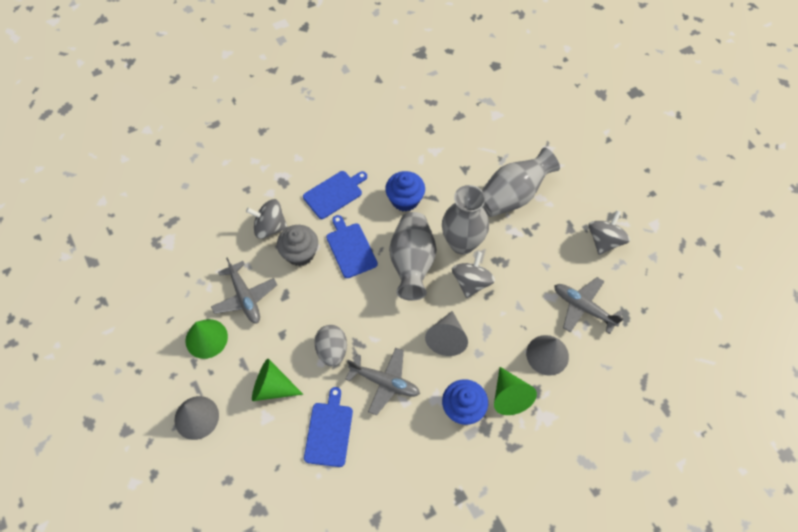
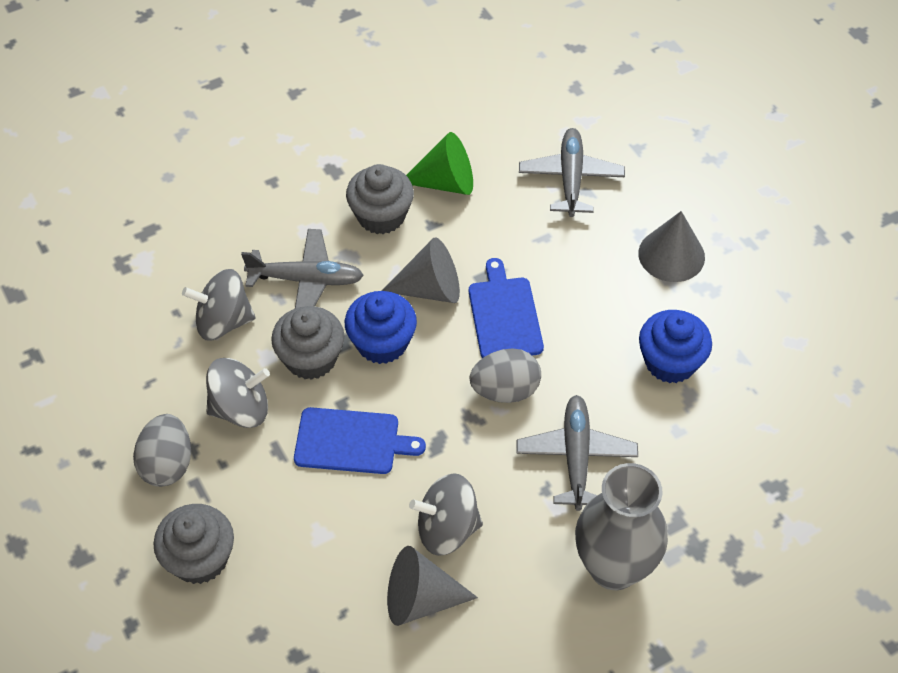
blue cutting board: 3 -> 2
green cone: 3 -> 1
grey cupcake: 1 -> 3
grey egg: 1 -> 2
grey vase: 3 -> 1

